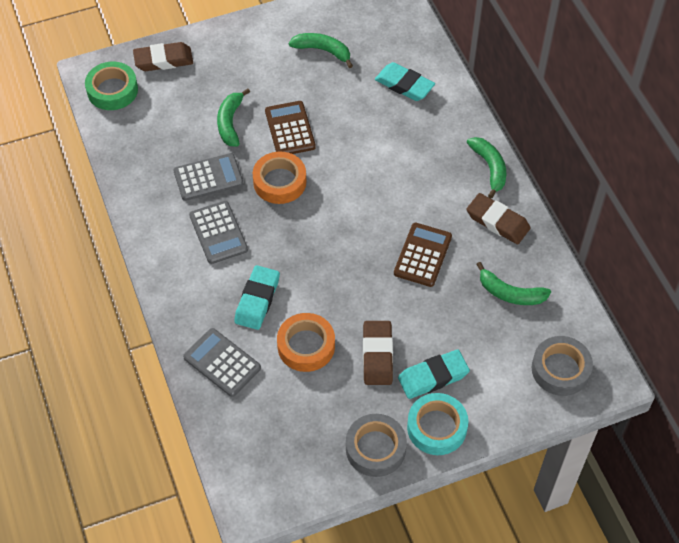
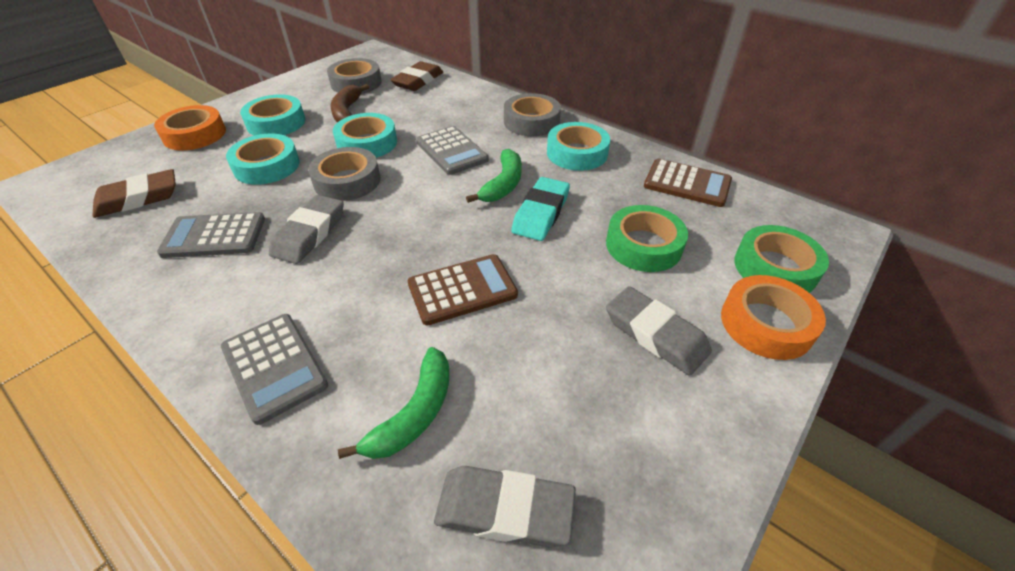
brown banana: 0 -> 1
brown eraser: 3 -> 2
green banana: 4 -> 2
green tape: 1 -> 2
grey eraser: 0 -> 3
grey tape: 2 -> 3
turquoise eraser: 3 -> 1
turquoise tape: 1 -> 4

